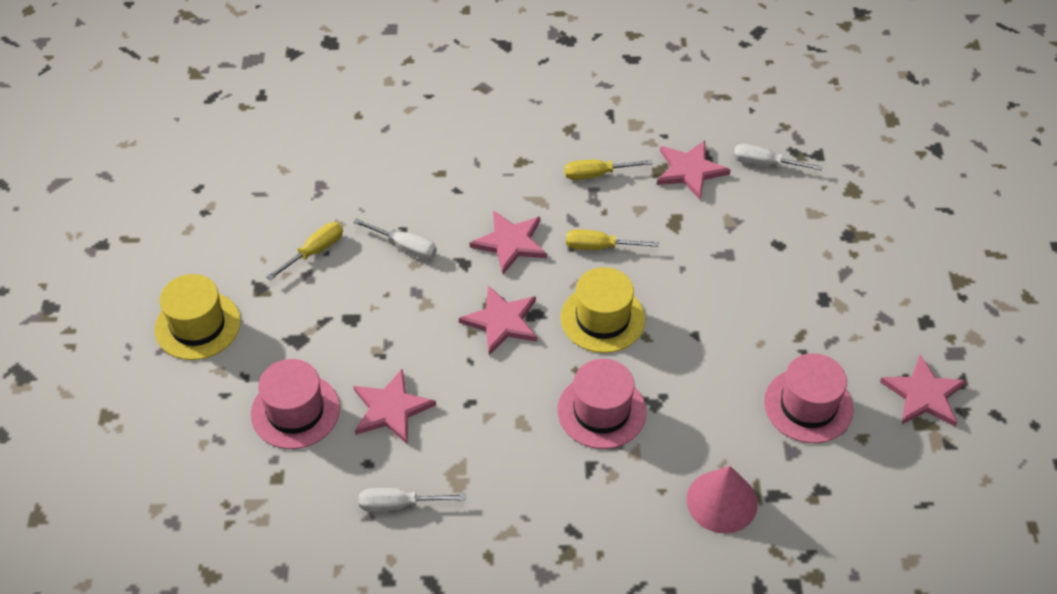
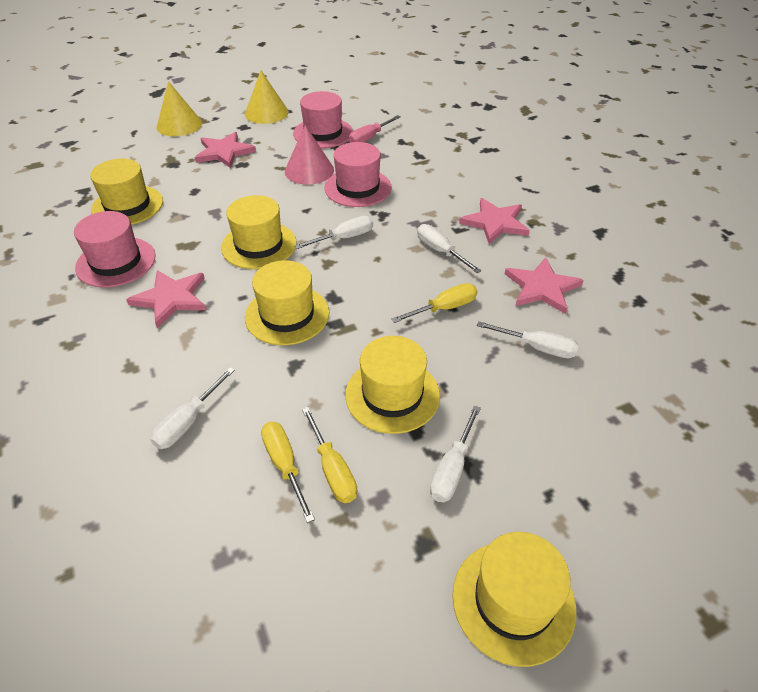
pink screwdriver: 0 -> 1
pink star: 5 -> 4
white screwdriver: 3 -> 5
yellow cone: 0 -> 2
yellow hat: 2 -> 5

